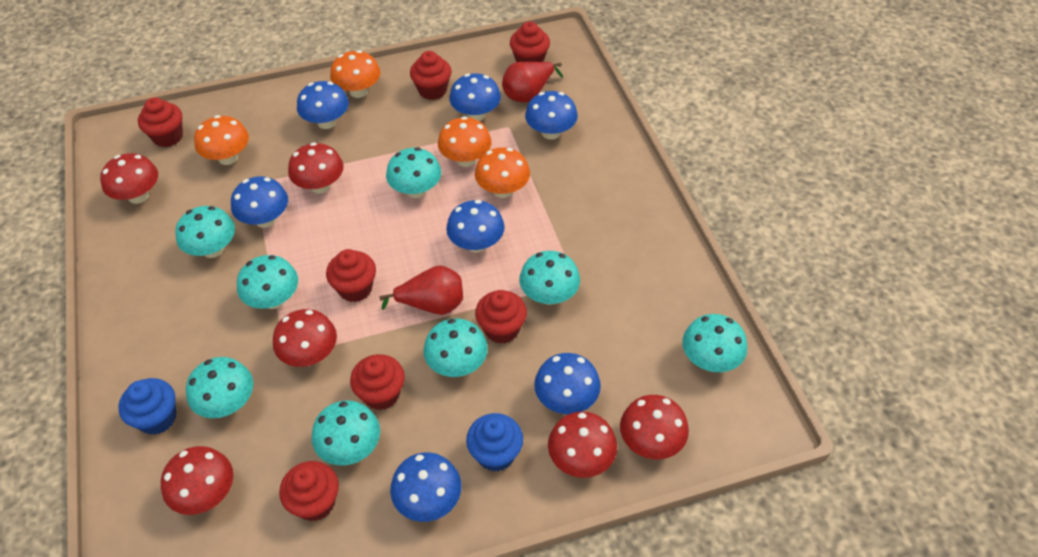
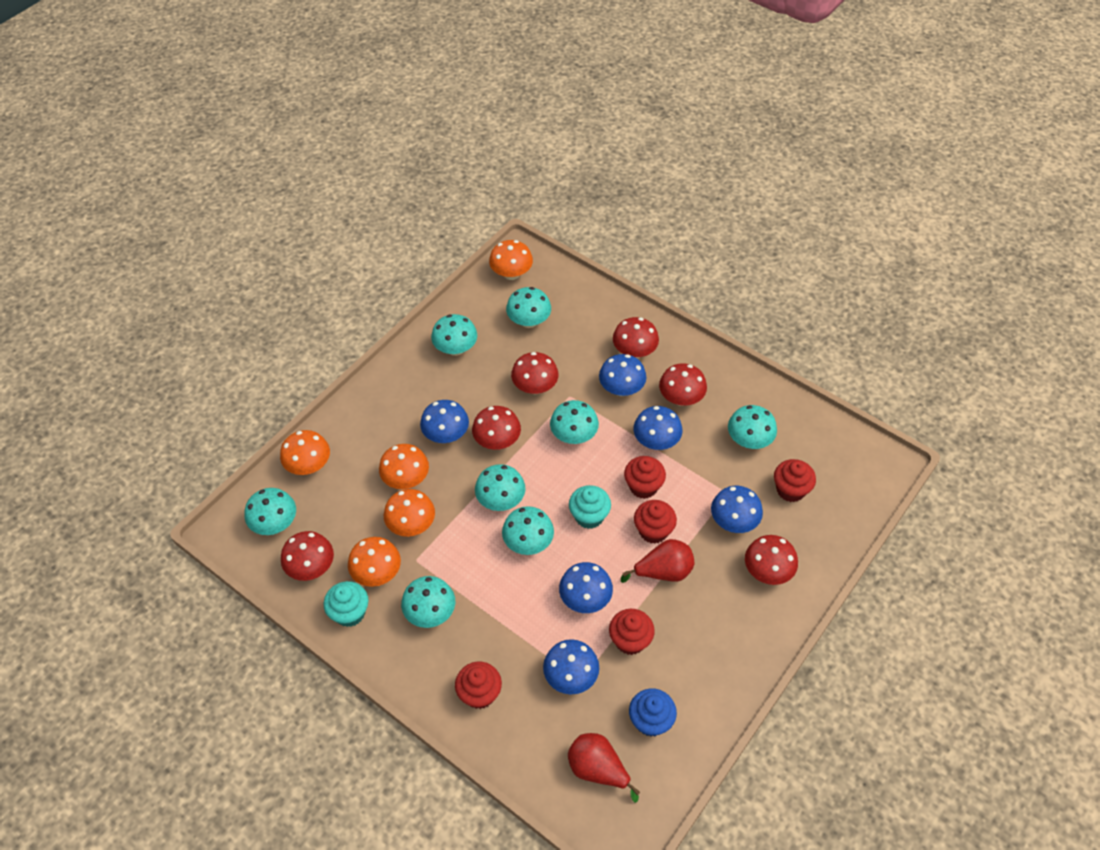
blue cupcake: 2 -> 1
blue mushroom: 7 -> 6
orange mushroom: 4 -> 5
red cupcake: 7 -> 5
turquoise cupcake: 0 -> 2

